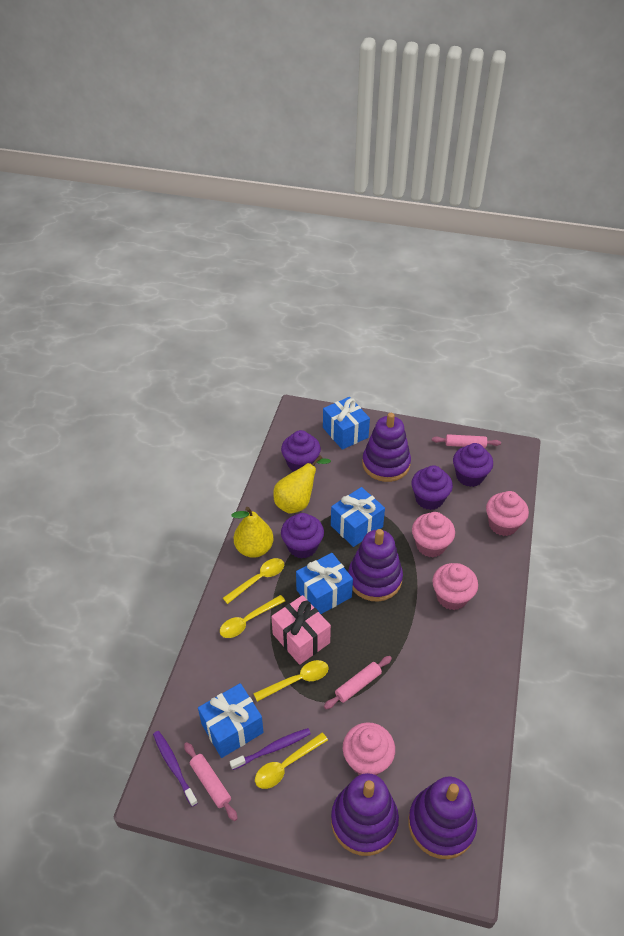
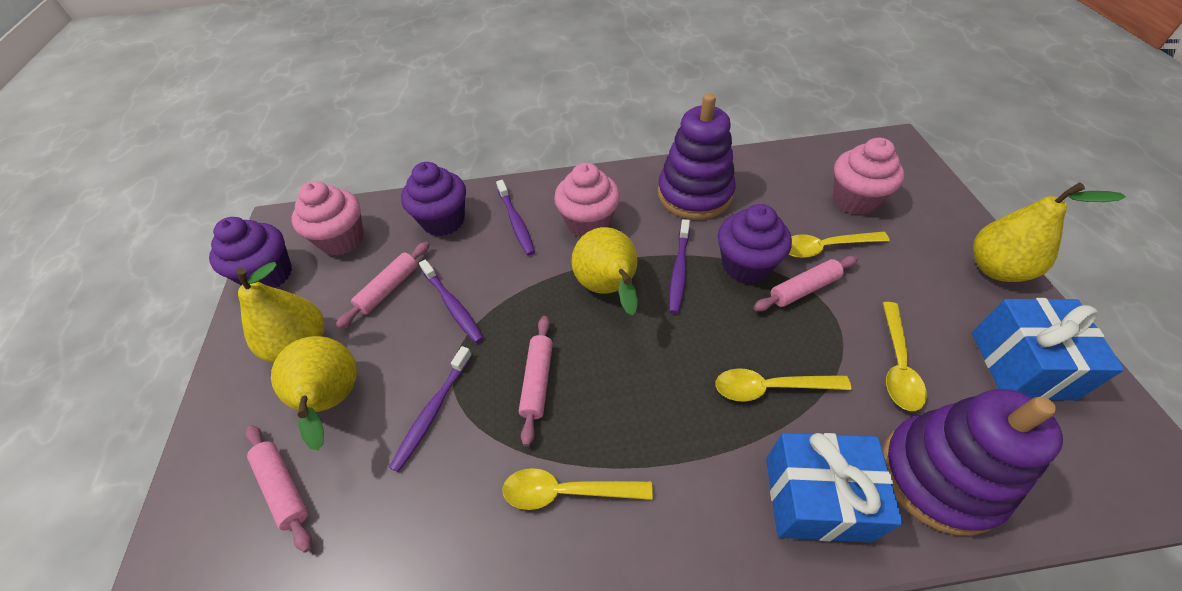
blue gift: 4 -> 2
pink cupcake: 4 -> 3
pink gift: 1 -> 0
pink rolling pin: 3 -> 4
purple cupcake: 4 -> 3
purple stacking toy: 4 -> 2
purple toothbrush: 2 -> 4
yellow pear: 2 -> 4

